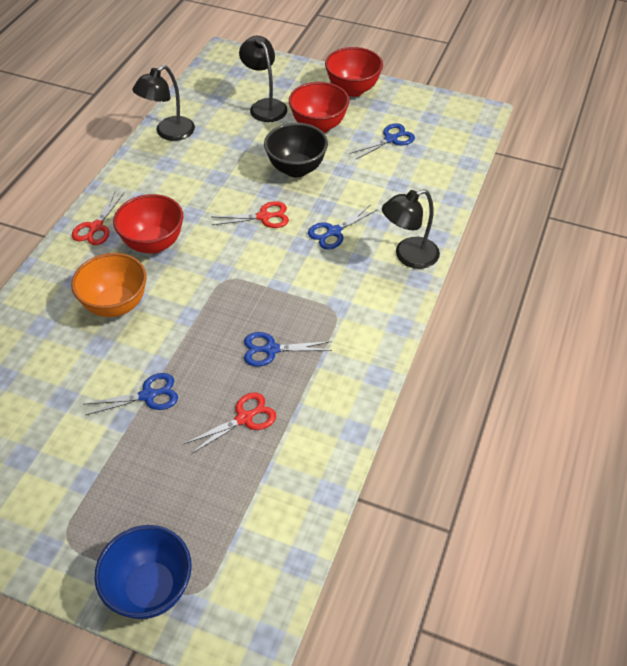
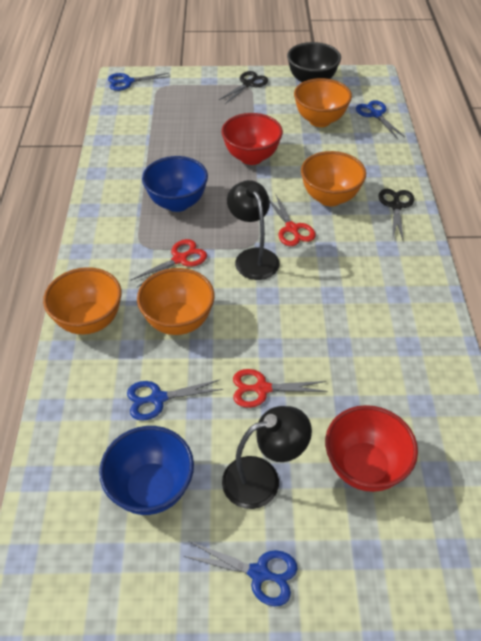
black lamp: 3 -> 2
black scissors: 0 -> 2
blue bowl: 1 -> 2
orange bowl: 1 -> 4
red bowl: 3 -> 2

